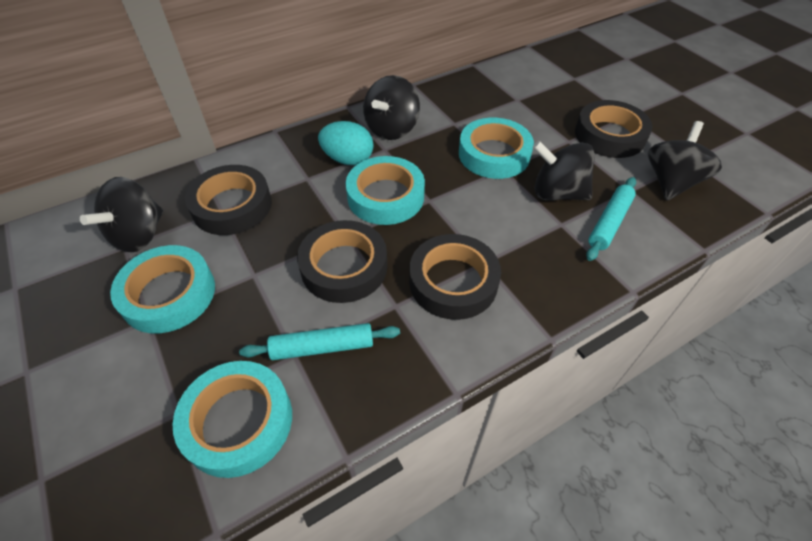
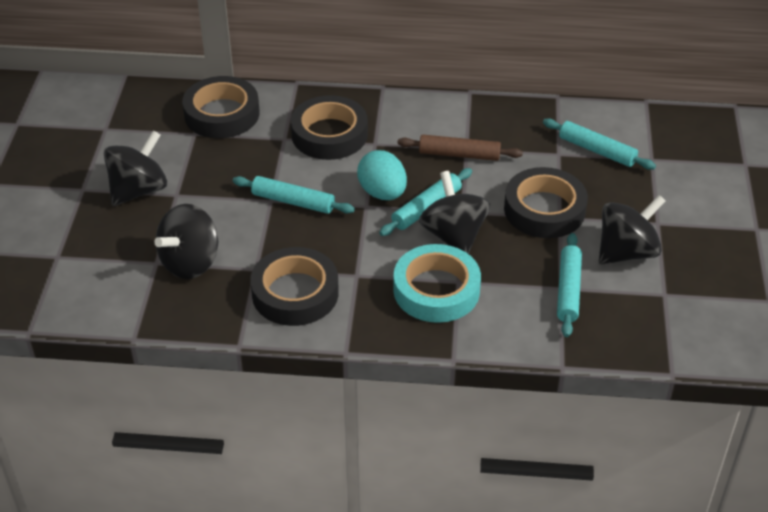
brown rolling pin: 0 -> 1
turquoise rolling pin: 2 -> 4
turquoise tape: 4 -> 1

